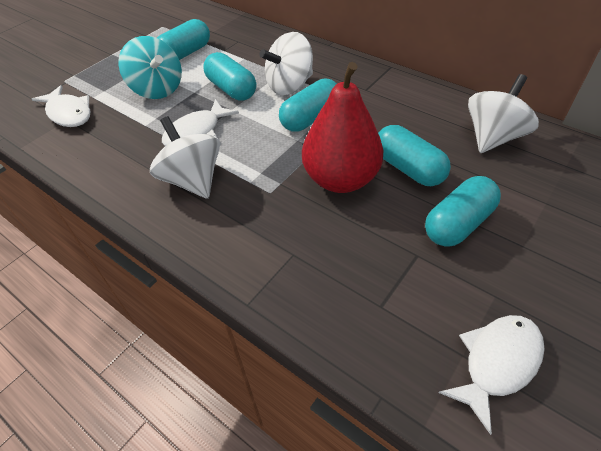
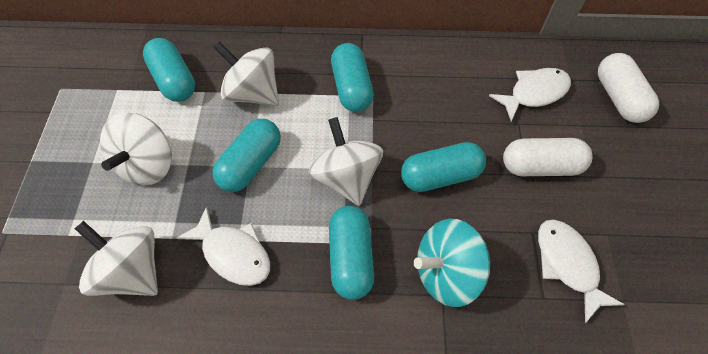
red pear: 1 -> 0
white capsule: 0 -> 2
white spinning top: 3 -> 4

